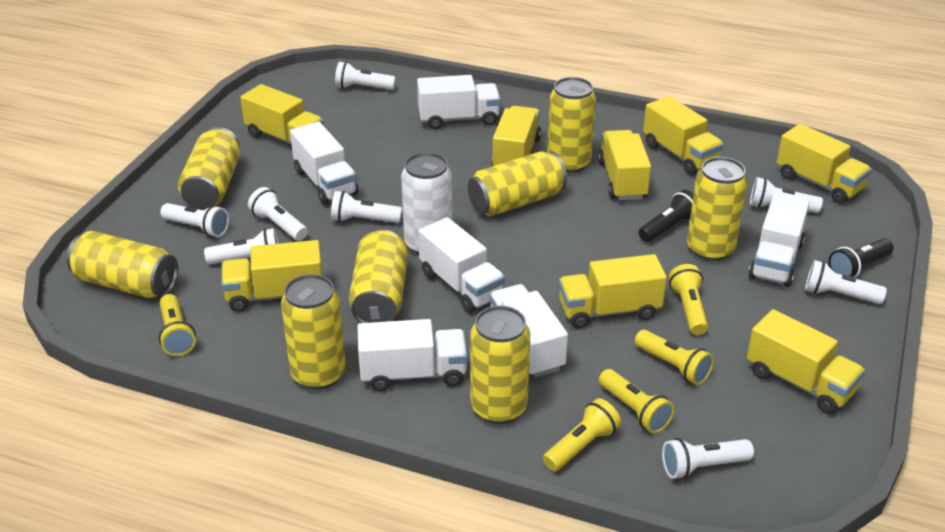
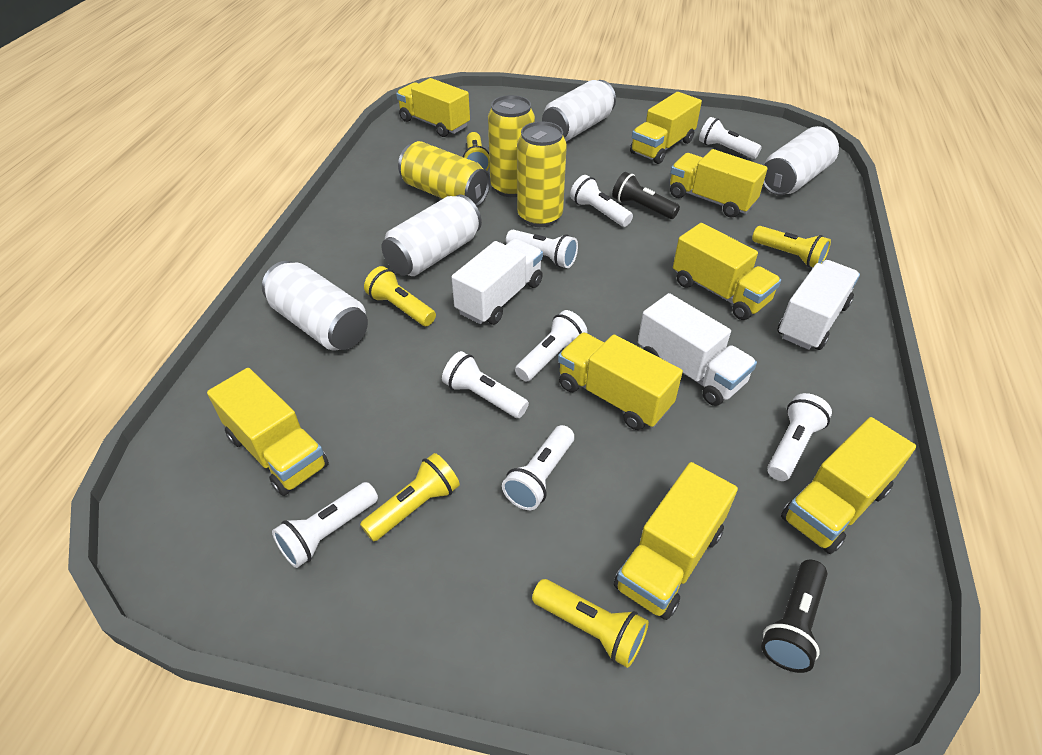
white can: 1 -> 4
white truck: 6 -> 3
yellow can: 8 -> 3

